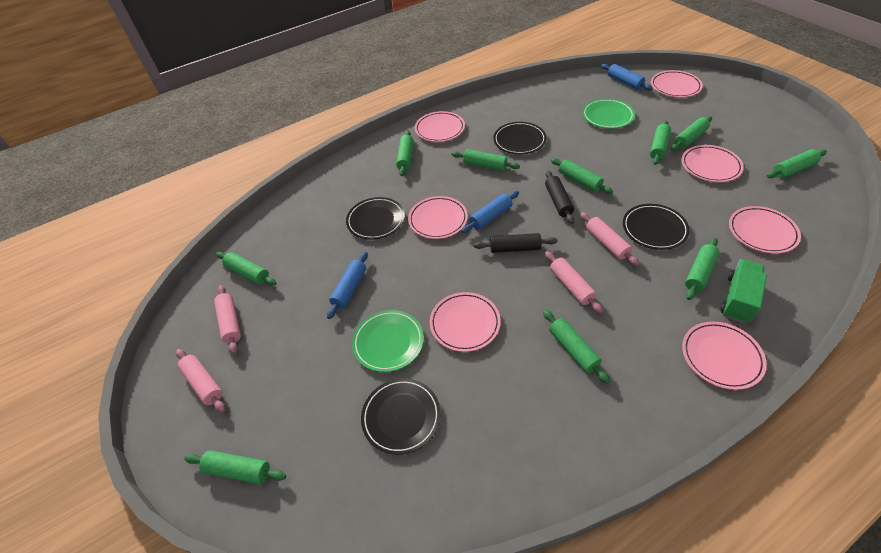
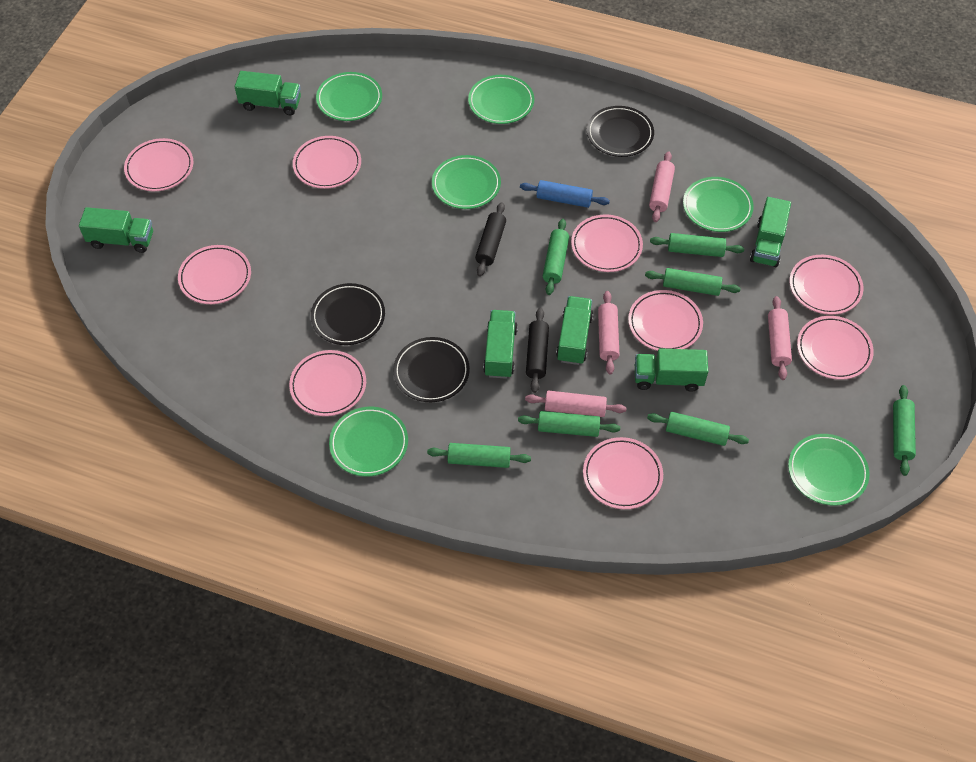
black plate: 4 -> 3
blue rolling pin: 3 -> 1
green plate: 2 -> 6
green rolling pin: 10 -> 7
green truck: 1 -> 6
pink plate: 7 -> 9

